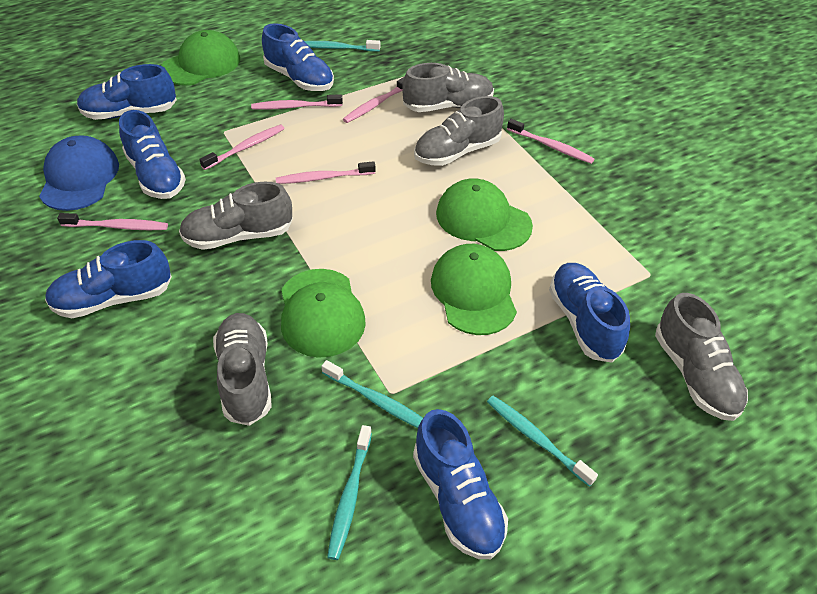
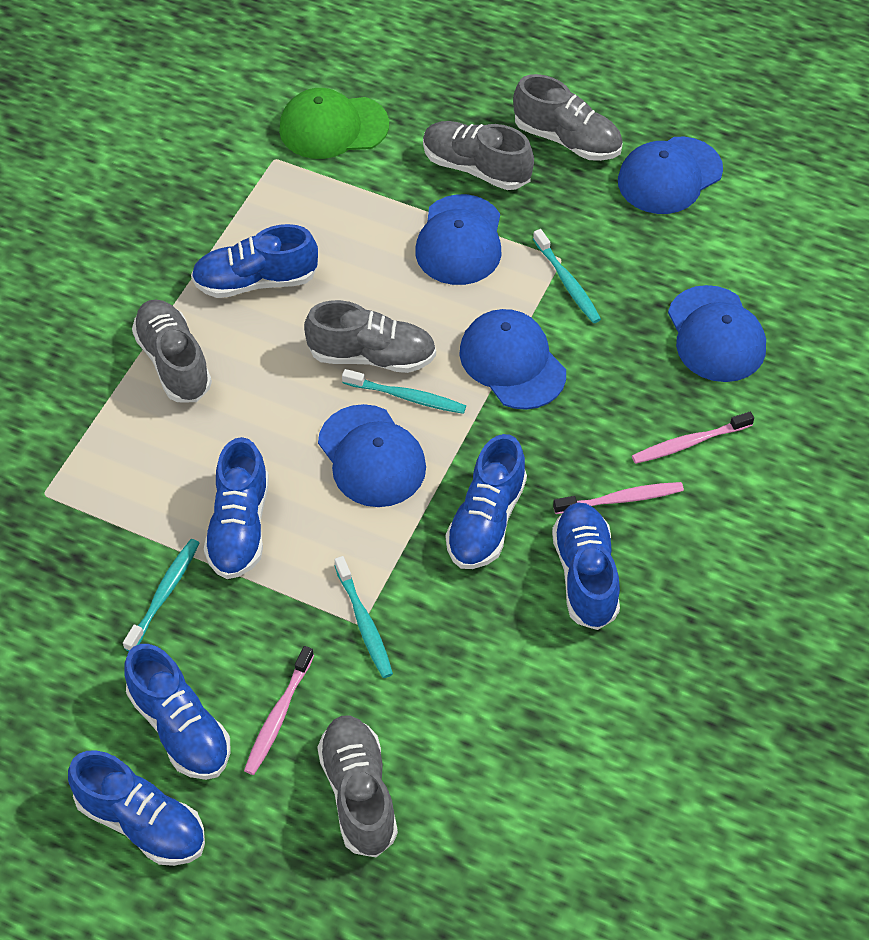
blue cap: 1 -> 5
green cap: 4 -> 1
pink toothbrush: 6 -> 3

